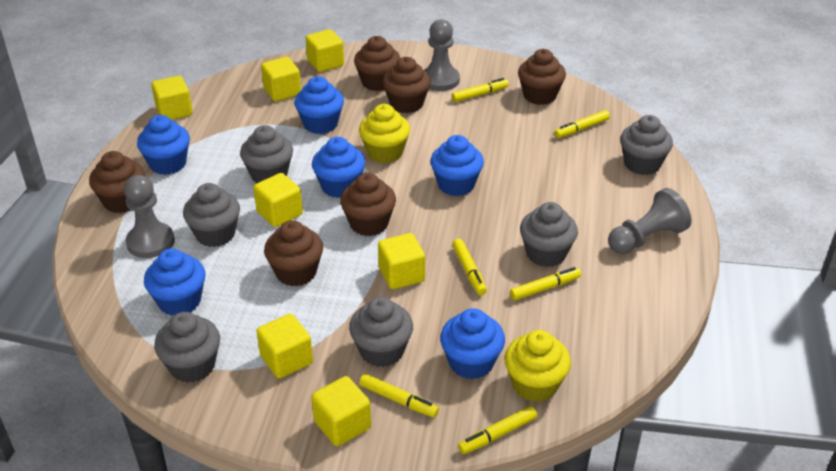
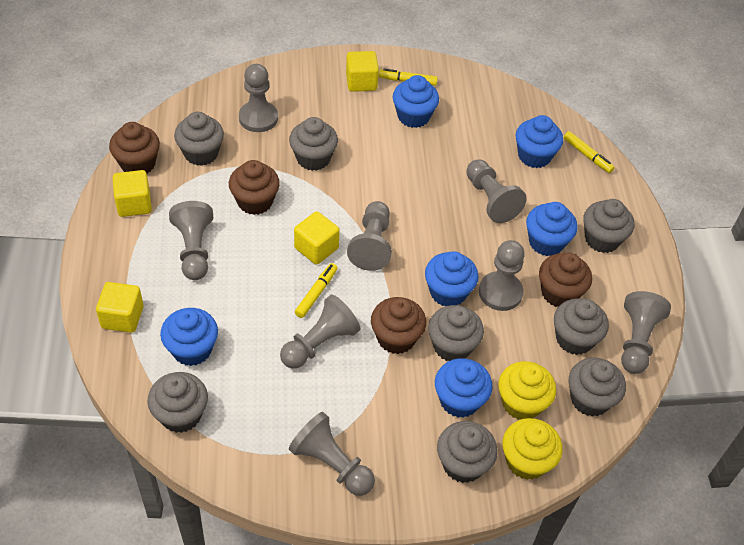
brown cupcake: 6 -> 4
grey cupcake: 6 -> 8
grey pawn: 3 -> 8
yellow cube: 7 -> 4
yellow marker: 6 -> 3

